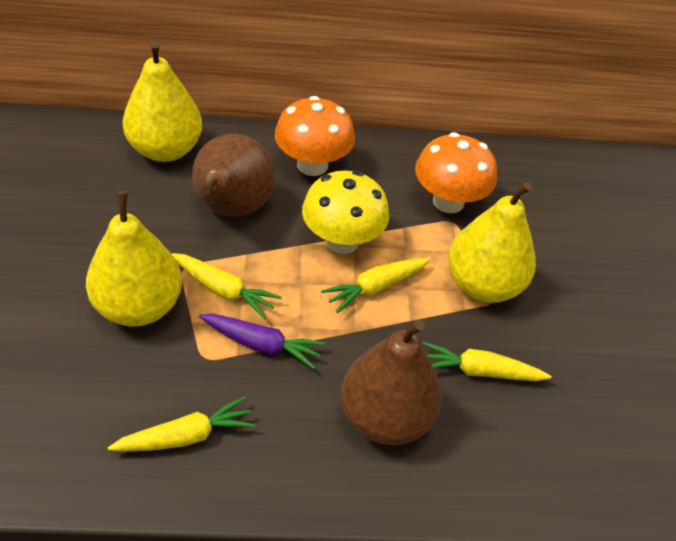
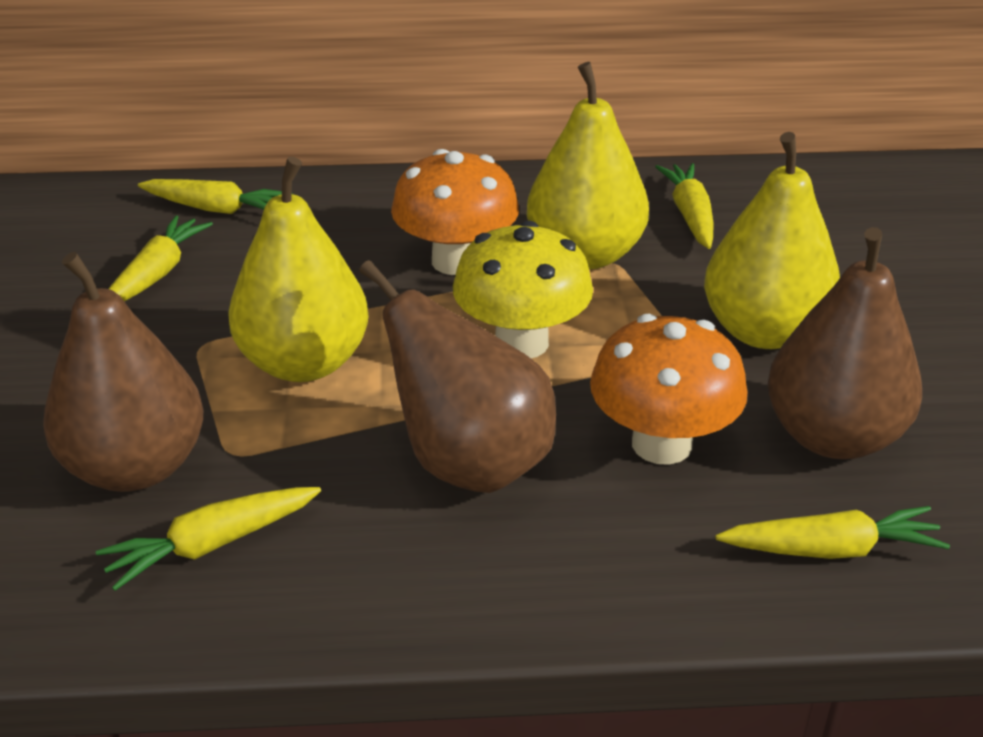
brown pear: 2 -> 3
purple carrot: 1 -> 0
yellow carrot: 4 -> 5

